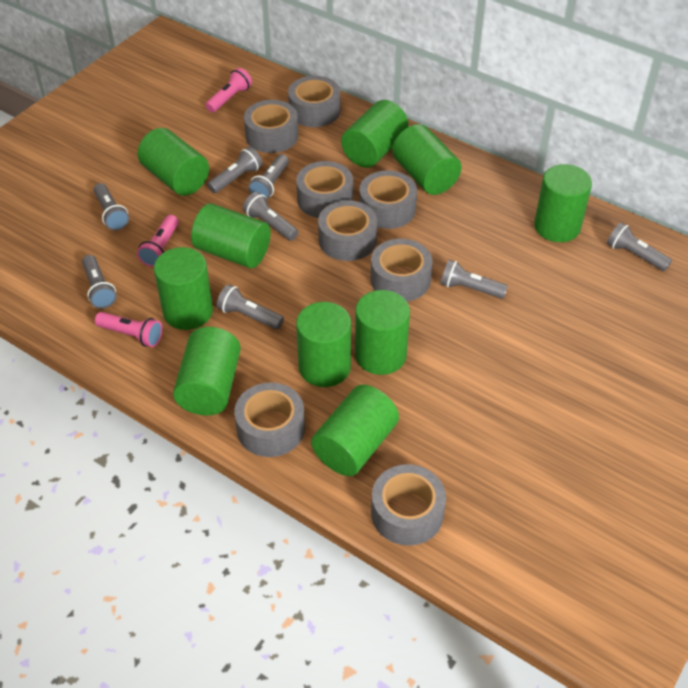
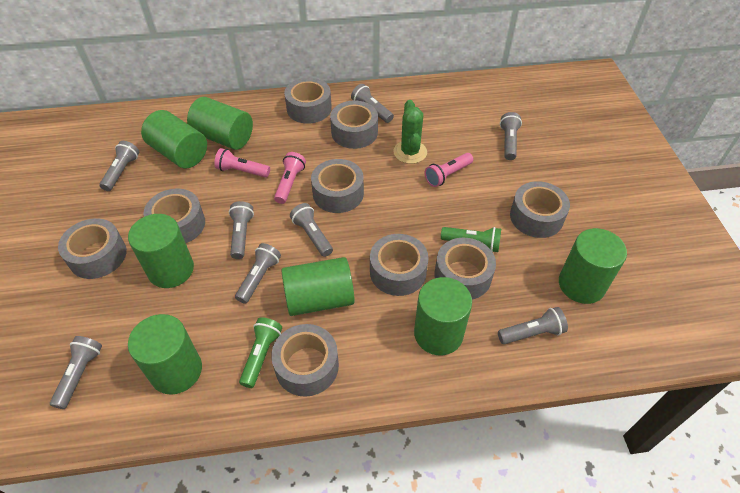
green cactus: 0 -> 1
green cylinder: 10 -> 7
green flashlight: 0 -> 2
grey tape: 8 -> 9

